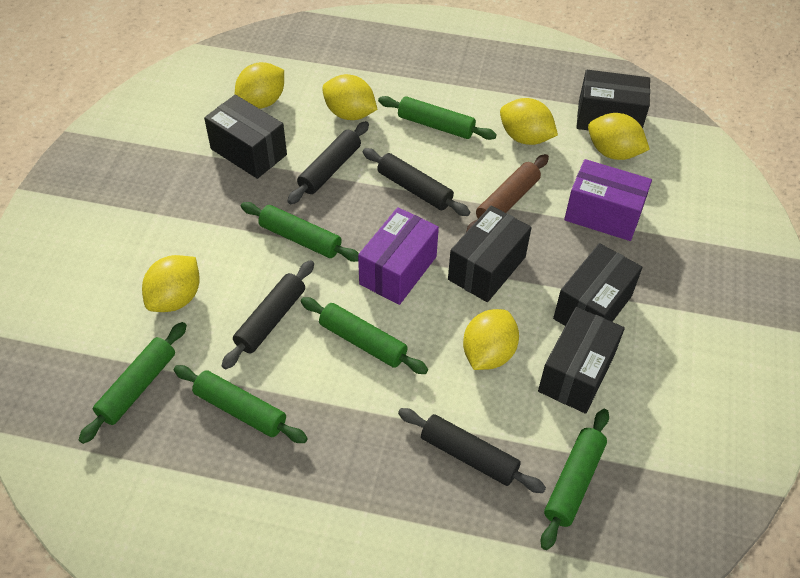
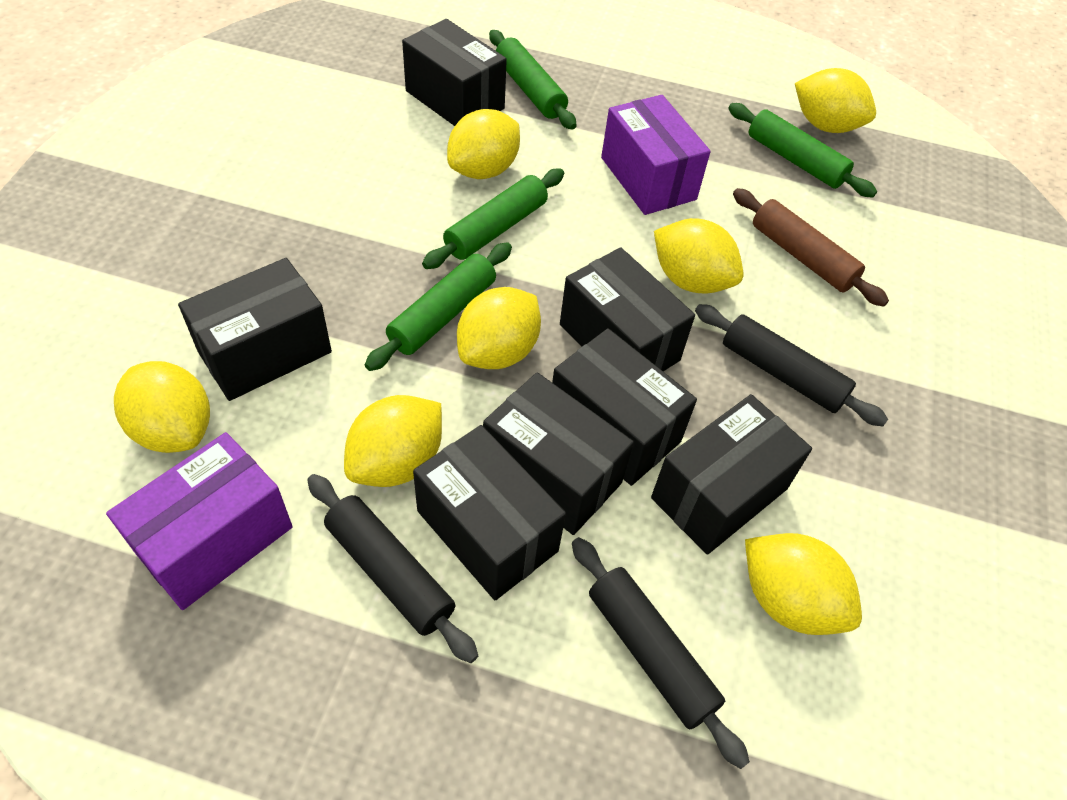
black box: 5 -> 7
black rolling pin: 4 -> 3
green rolling pin: 6 -> 4
yellow lemon: 6 -> 7

